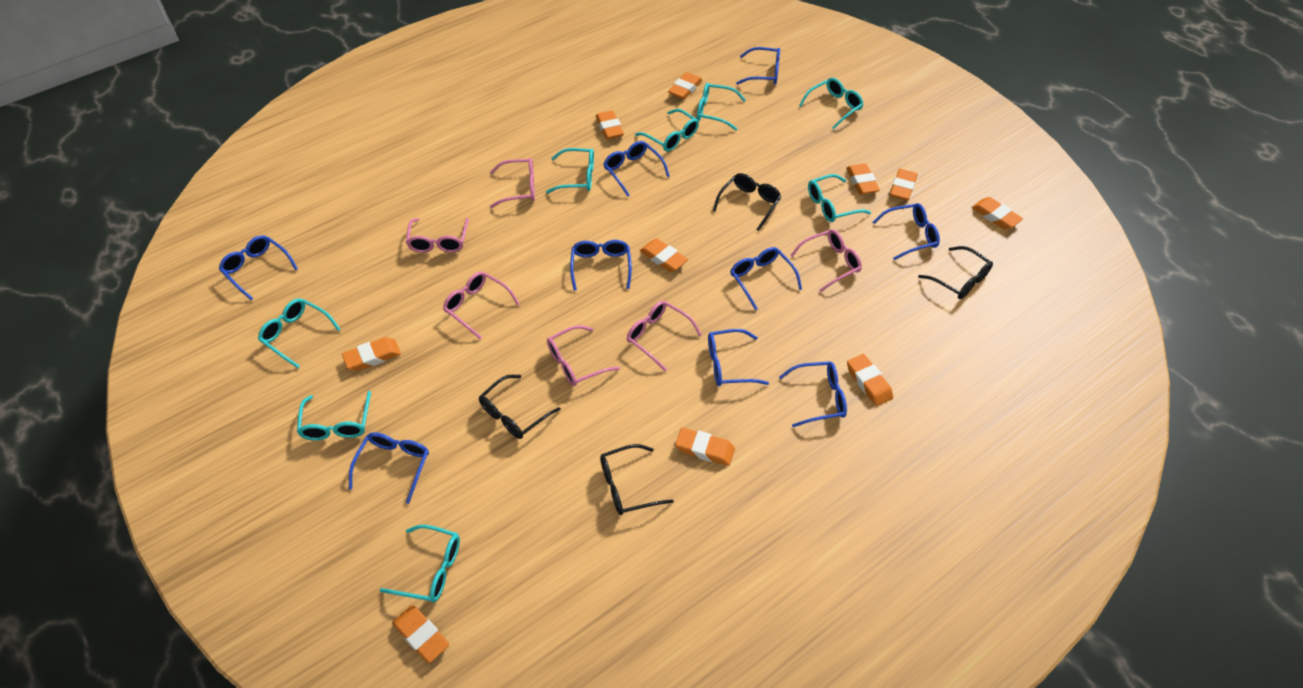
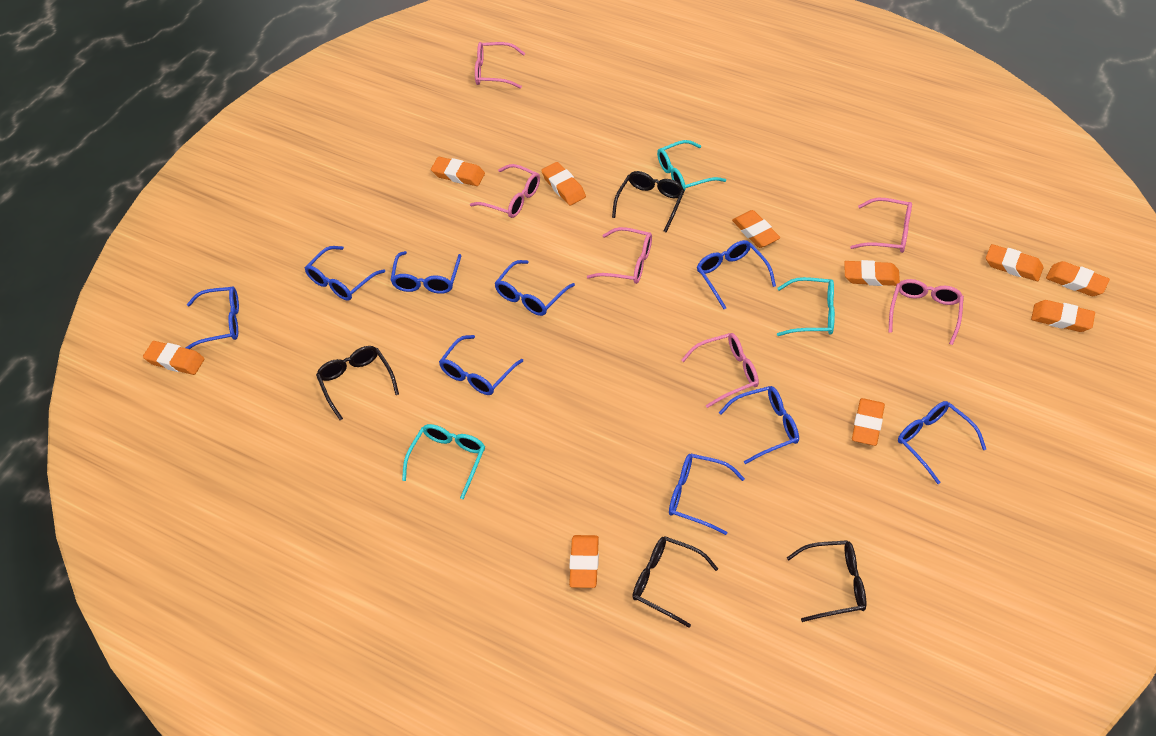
turquoise glasses: 8 -> 3

